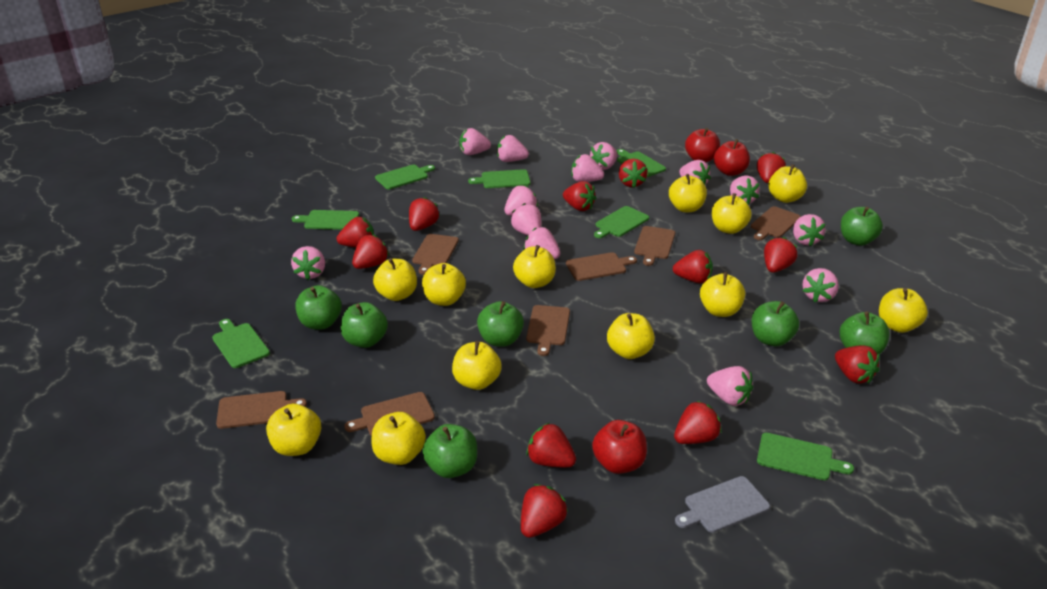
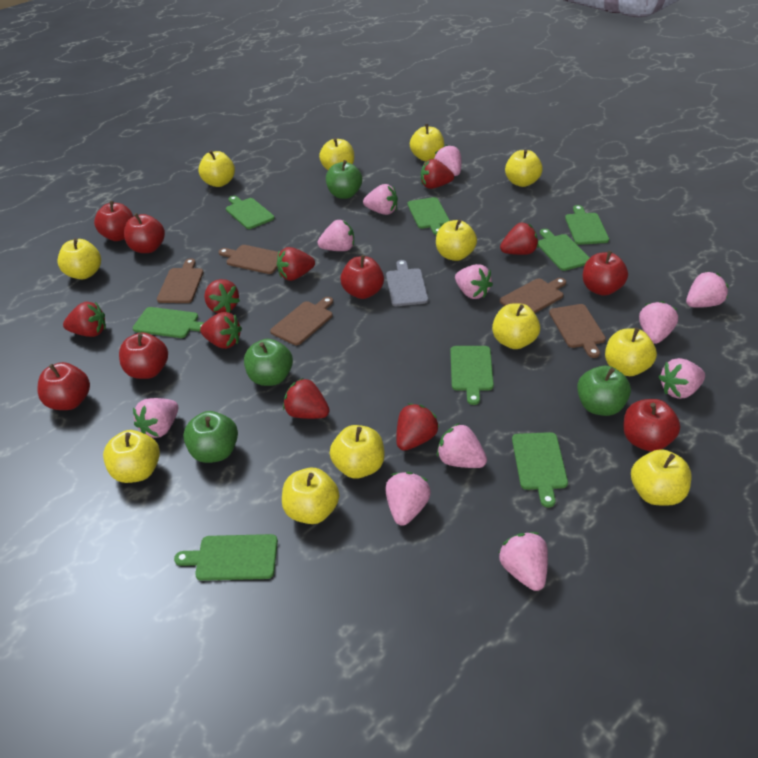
brown cutting board: 7 -> 5
green apple: 7 -> 4
green cutting board: 7 -> 8
pink strawberry: 13 -> 11
red apple: 3 -> 7
red strawberry: 12 -> 8

